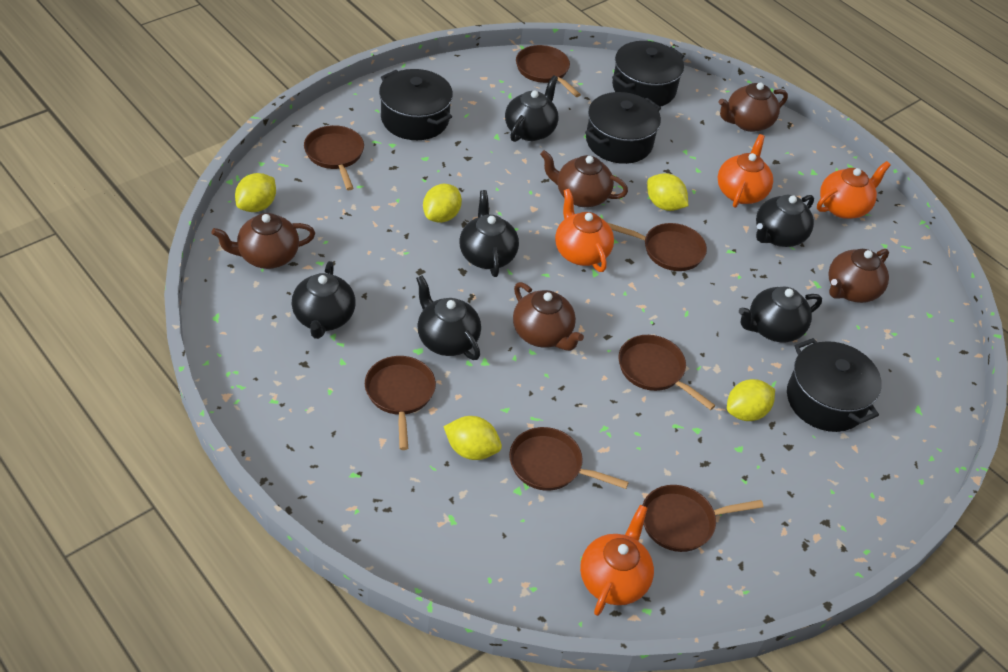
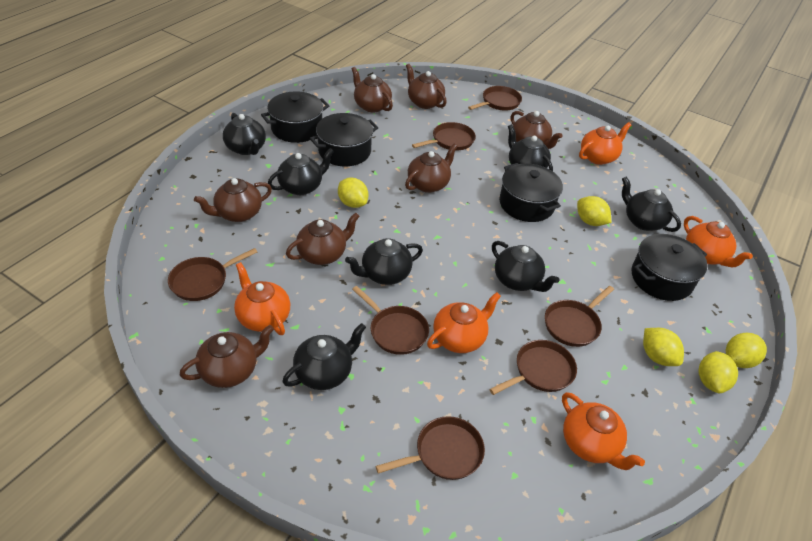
black teapot: 6 -> 7
brown teapot: 5 -> 7
orange teapot: 4 -> 5

